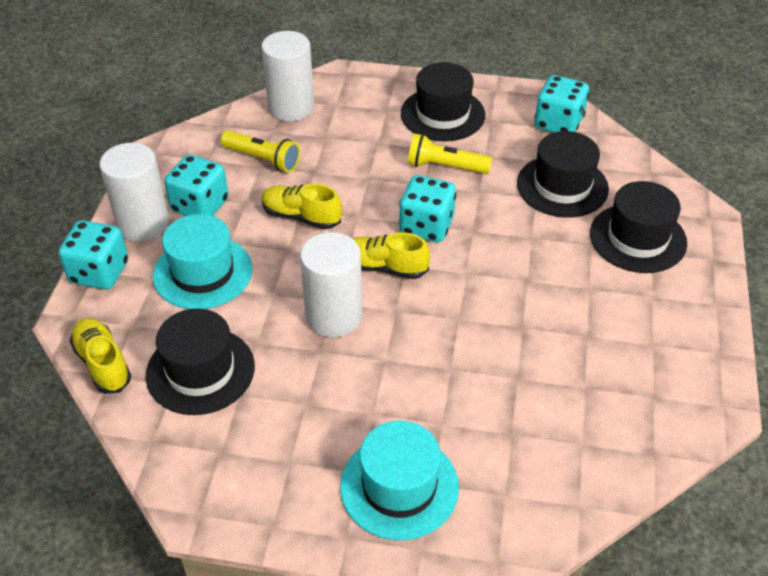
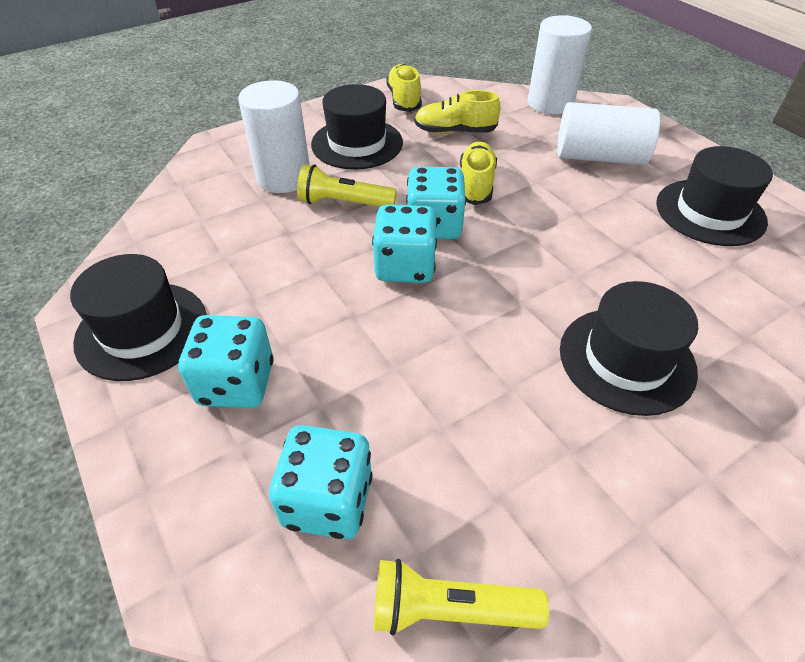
turquoise hat: 2 -> 0

